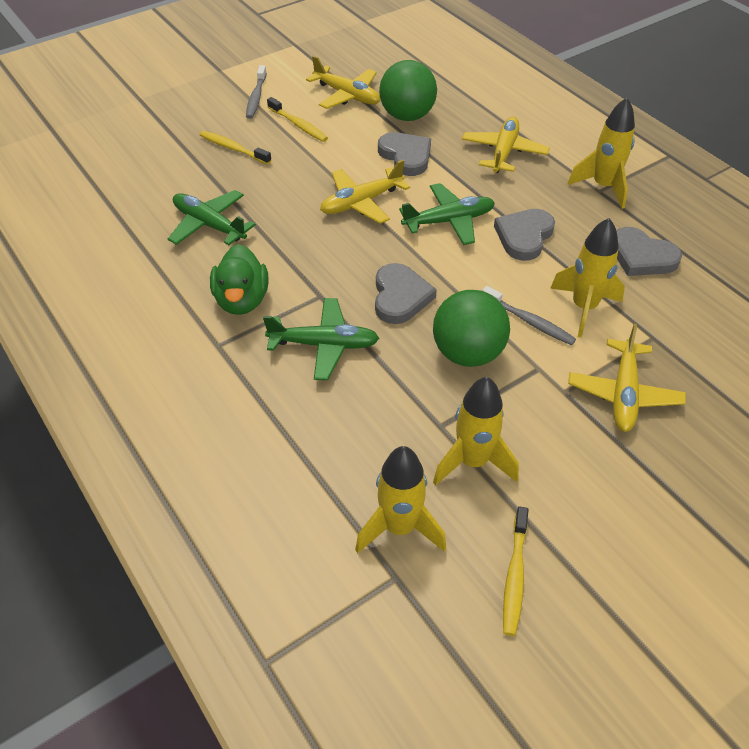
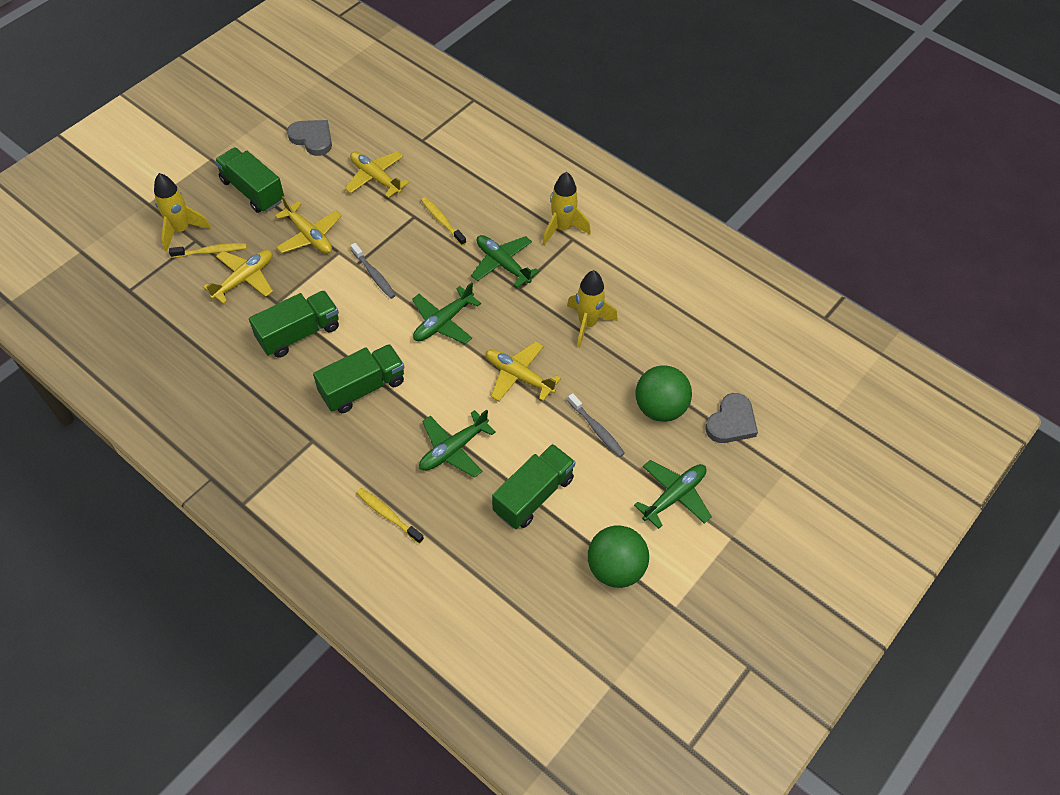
green duck: 1 -> 0
green plane: 3 -> 4
green truck: 0 -> 4
grey heart: 4 -> 2
yellow rocket: 4 -> 3

